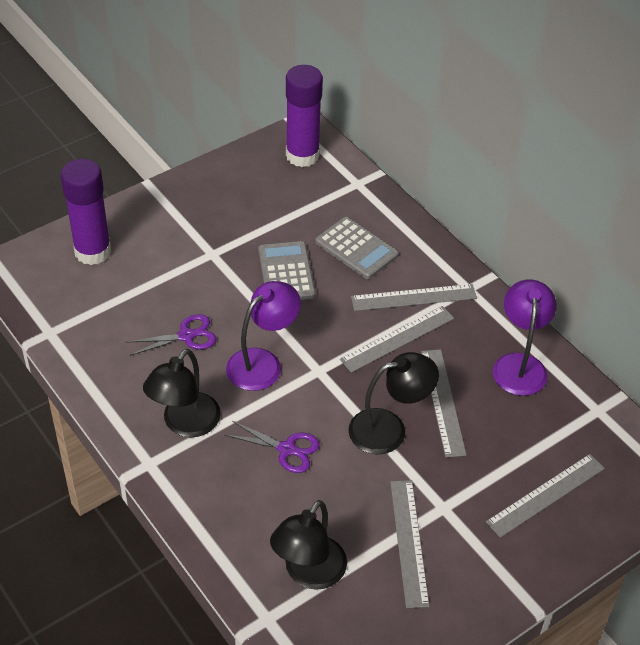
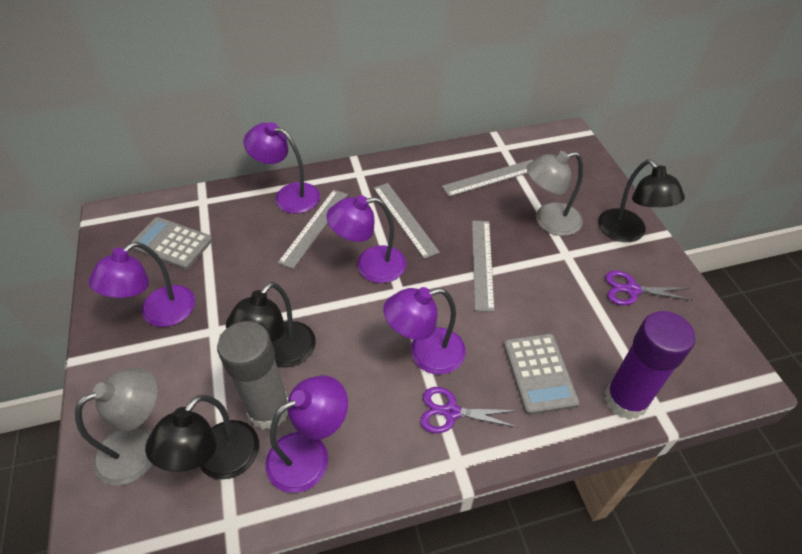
grey glue stick: 0 -> 1
grey lamp: 0 -> 2
grey ruler: 5 -> 4
purple glue stick: 2 -> 1
purple lamp: 2 -> 5

